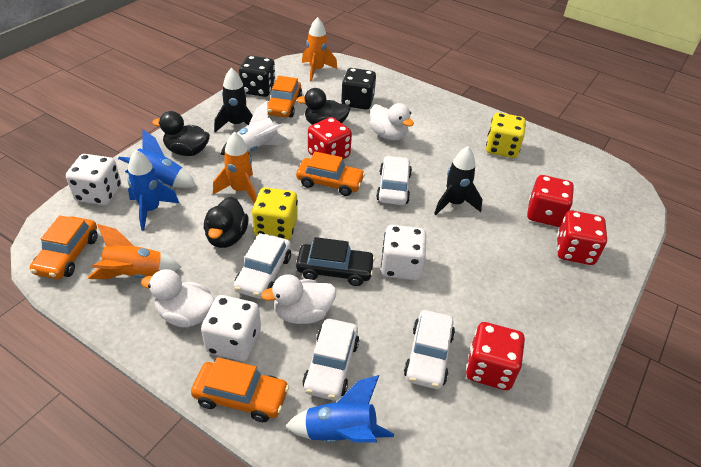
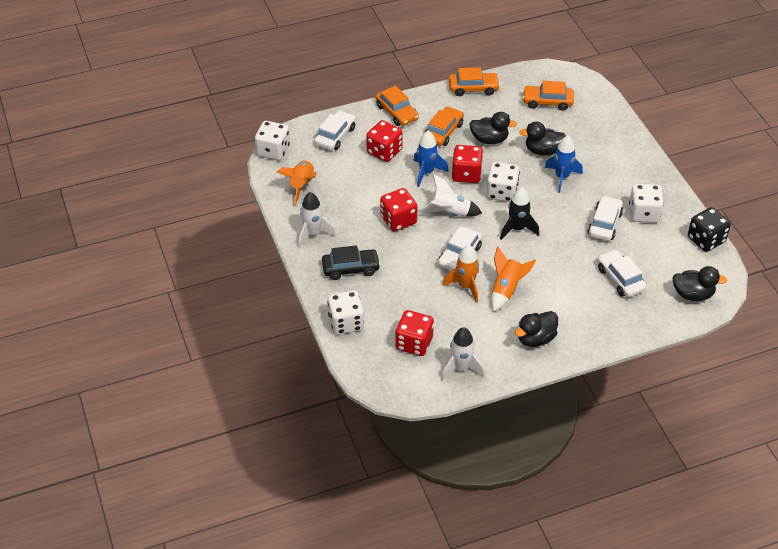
black dice: 2 -> 1
black duck: 3 -> 4
black rocket: 2 -> 1
blue rocket: 3 -> 2
white dice: 3 -> 4
white duck: 3 -> 0
white rocket: 1 -> 3
yellow dice: 2 -> 0

